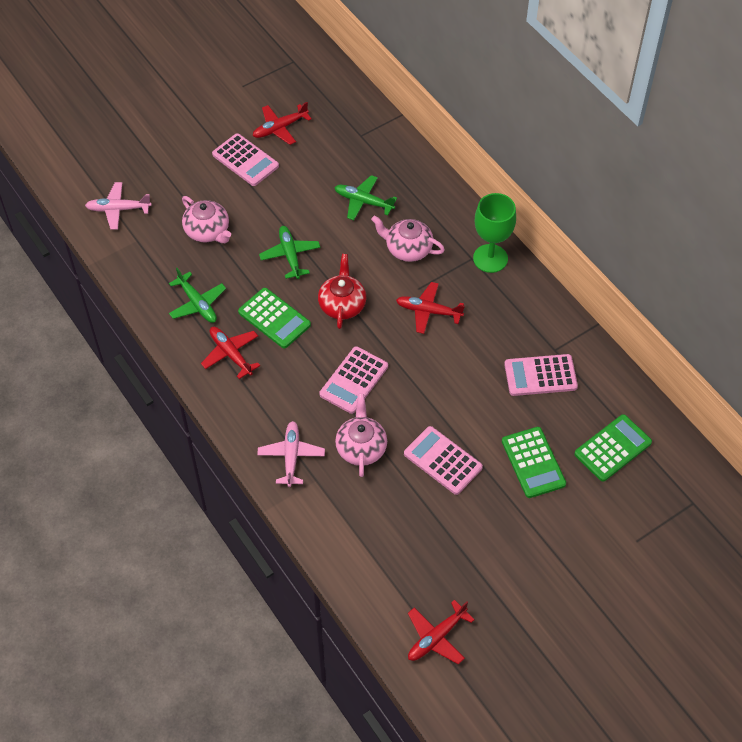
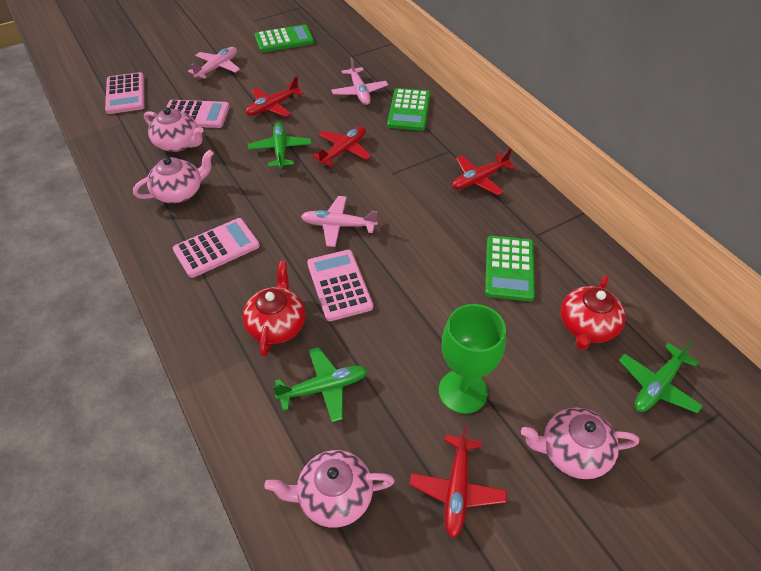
pink plane: 2 -> 3
pink teapot: 3 -> 4
red teapot: 1 -> 2

